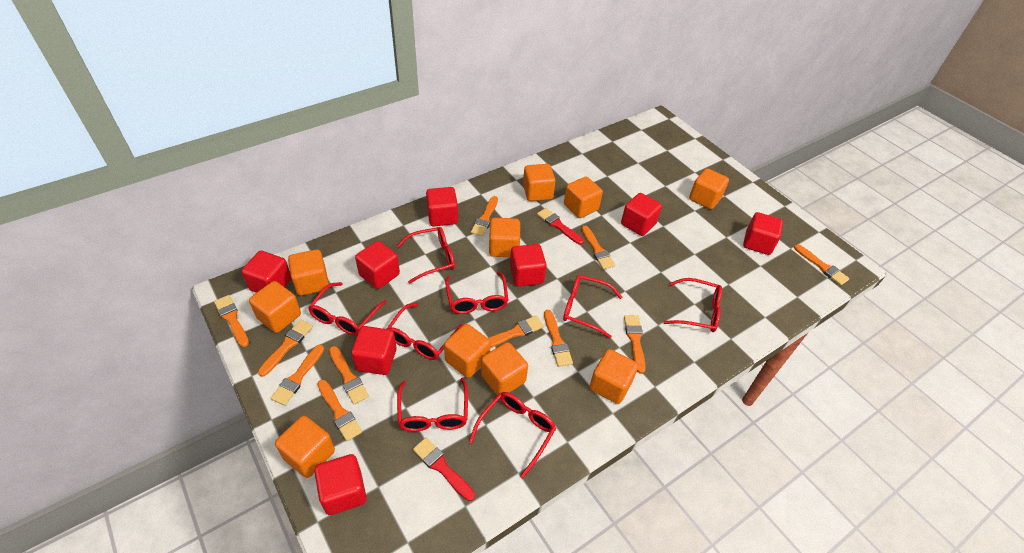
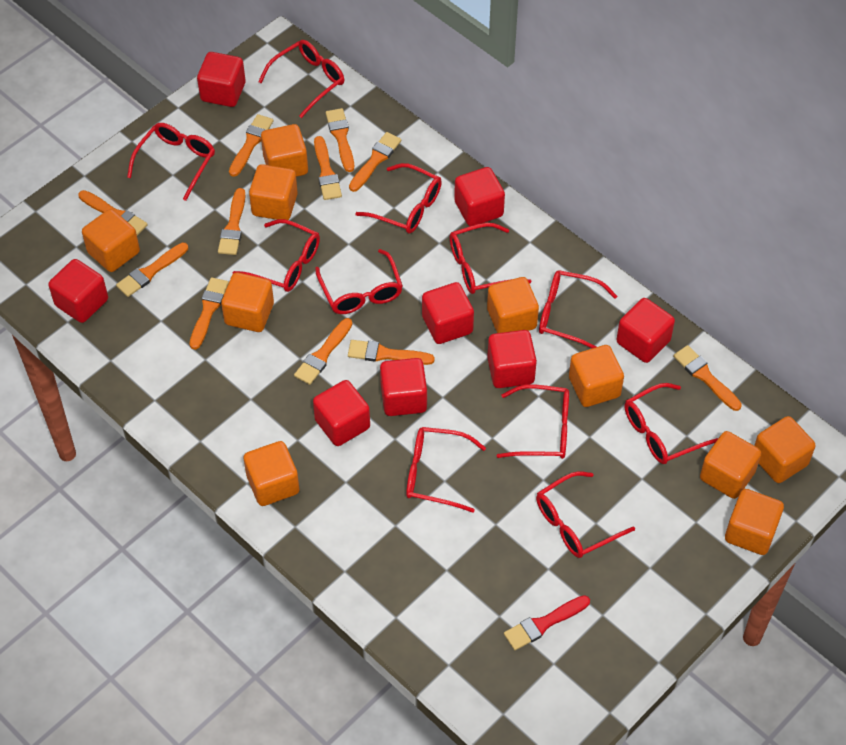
red brush: 2 -> 1
red glasses: 8 -> 11

